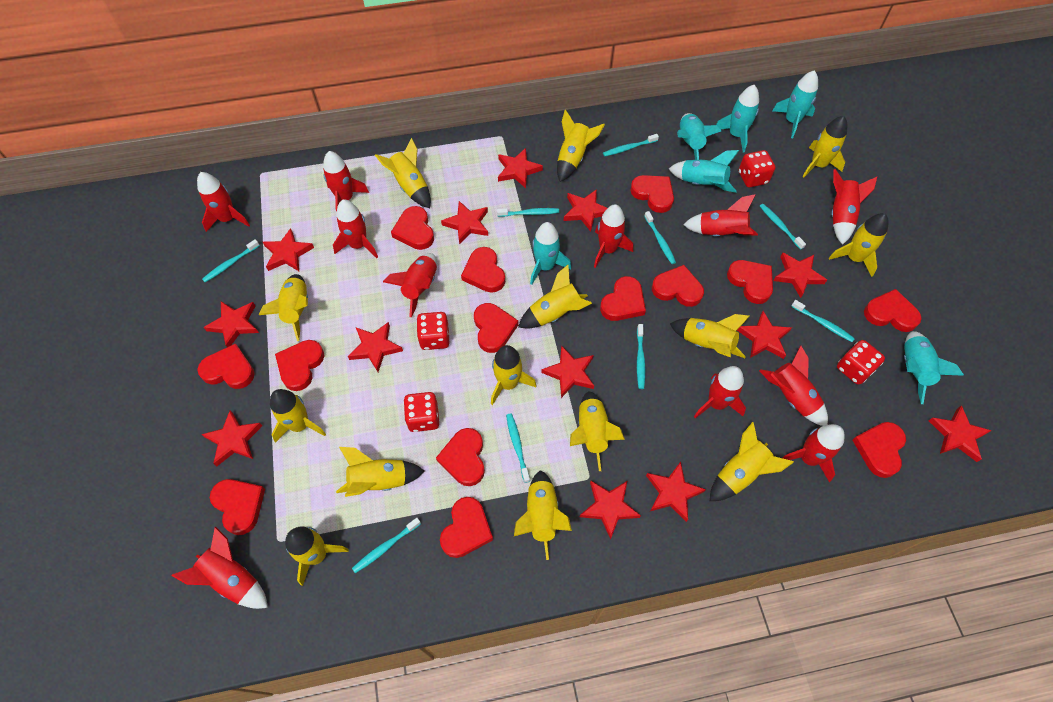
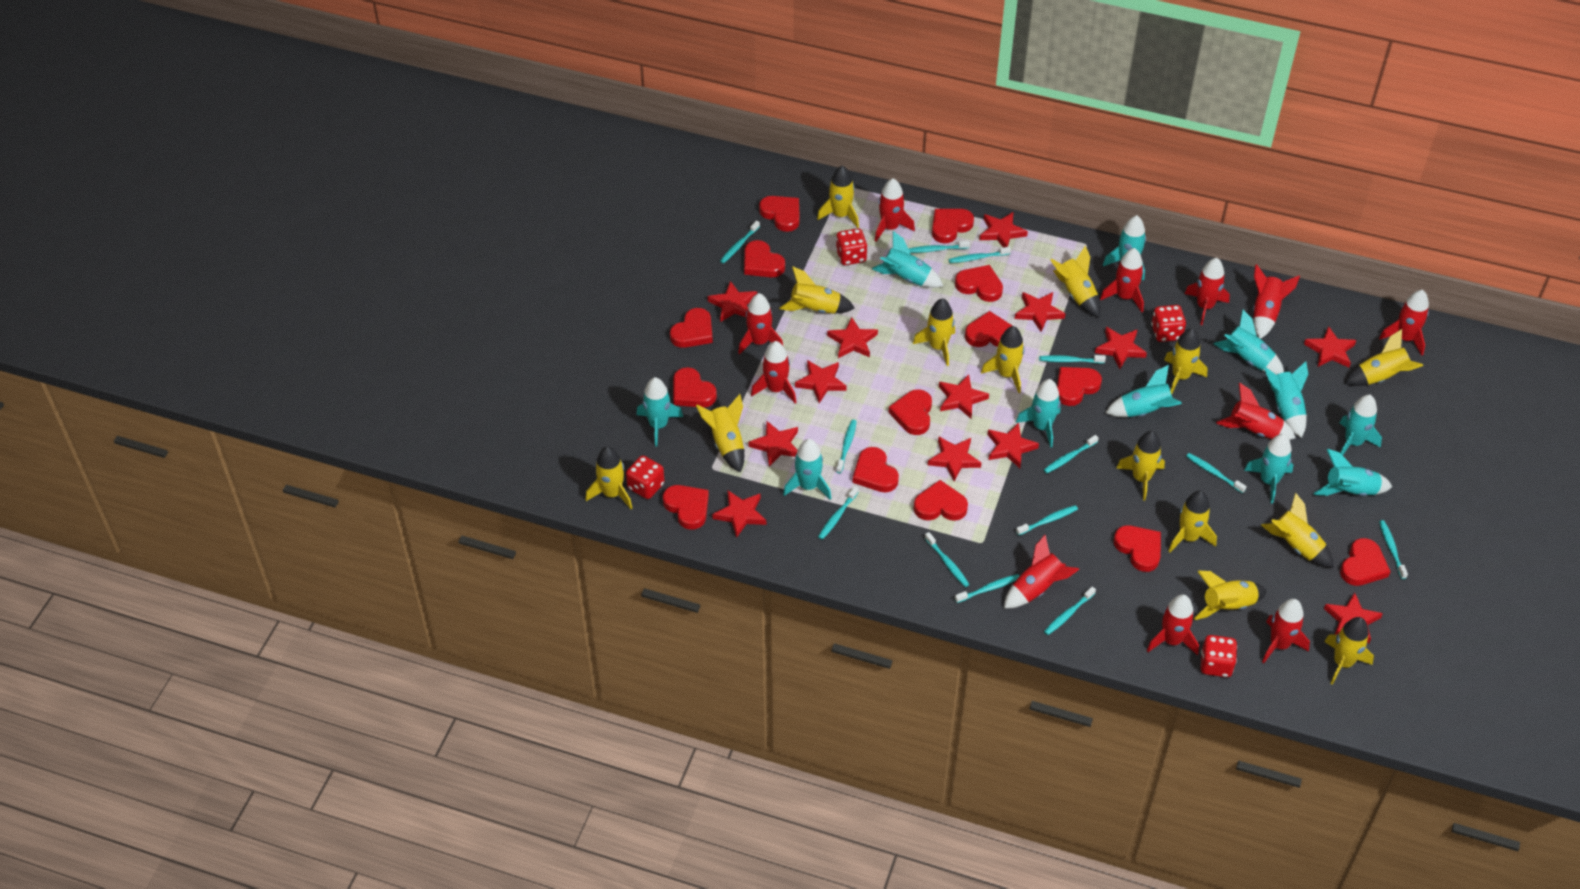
turquoise rocket: 6 -> 11
turquoise toothbrush: 9 -> 13

